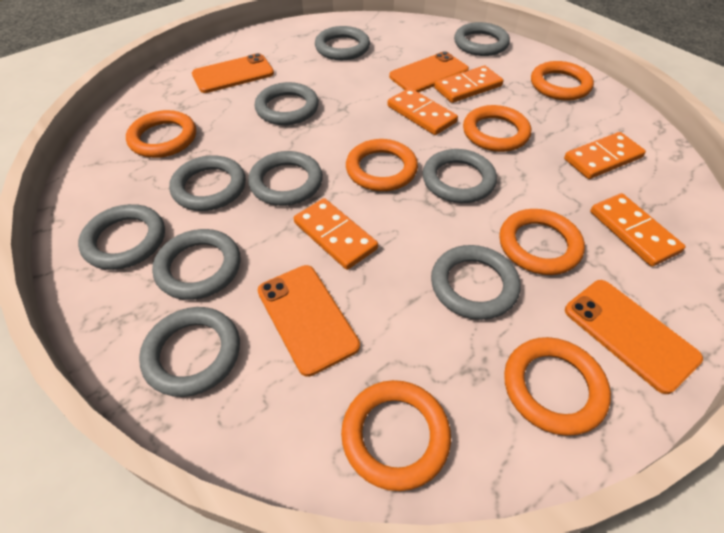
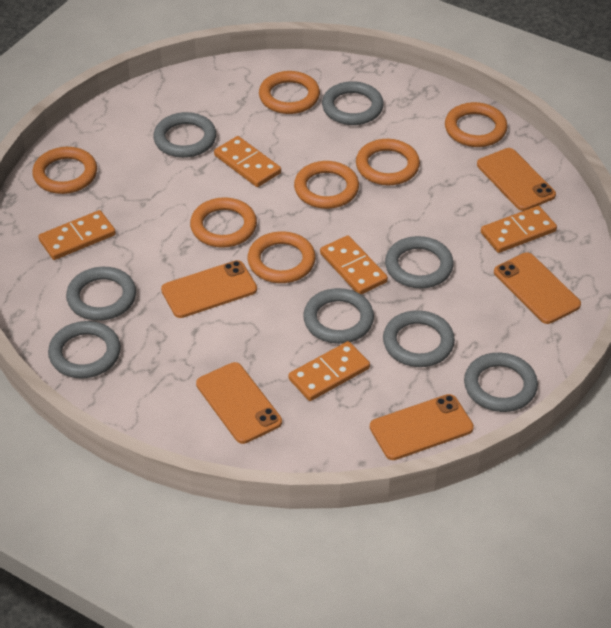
grey ring: 10 -> 8
orange phone: 4 -> 5

